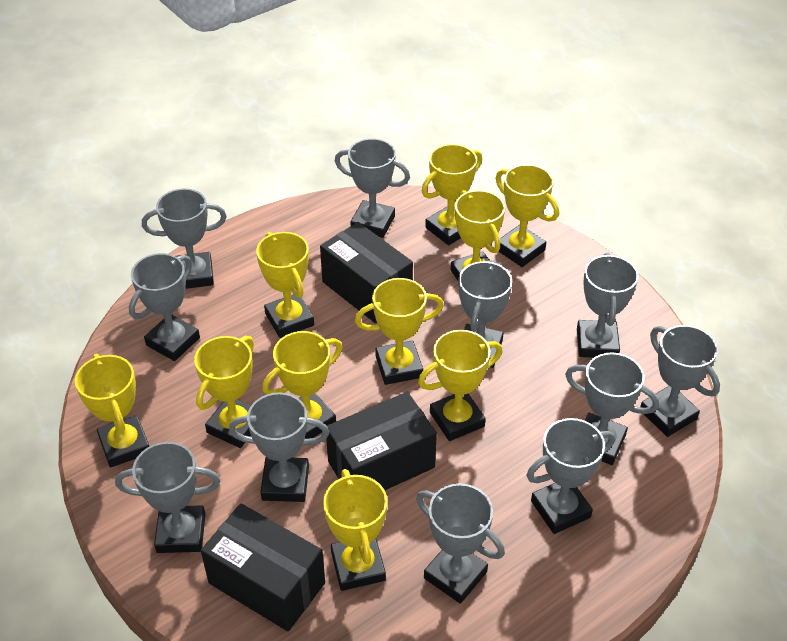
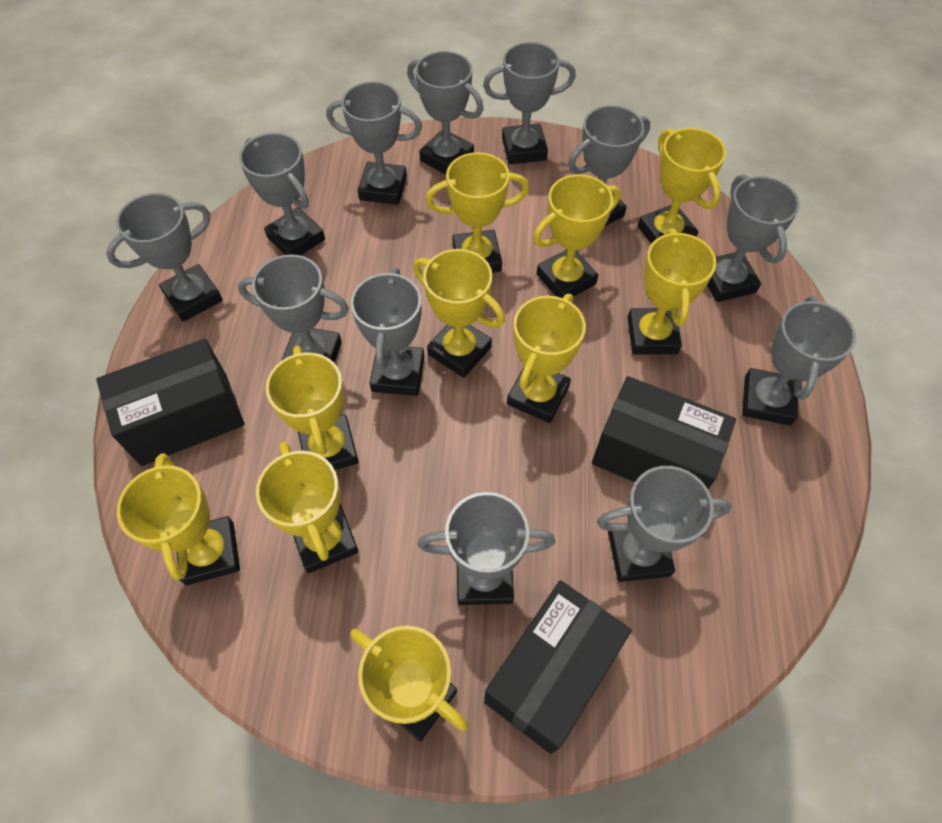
grey trophy: 11 -> 12

